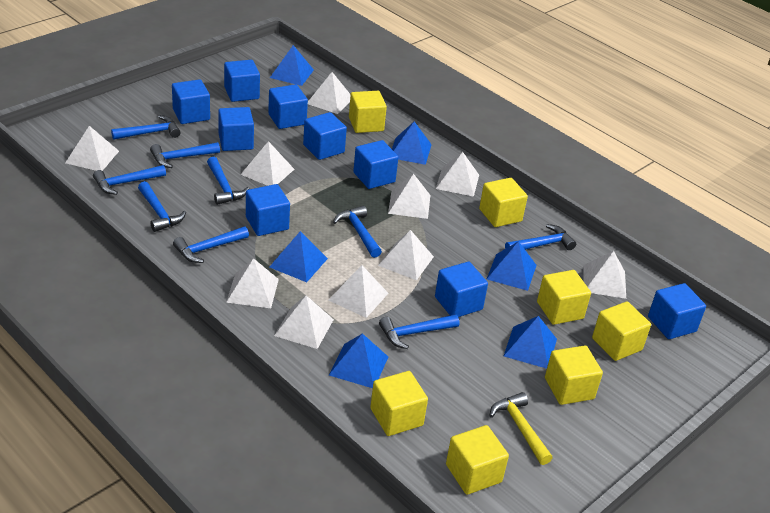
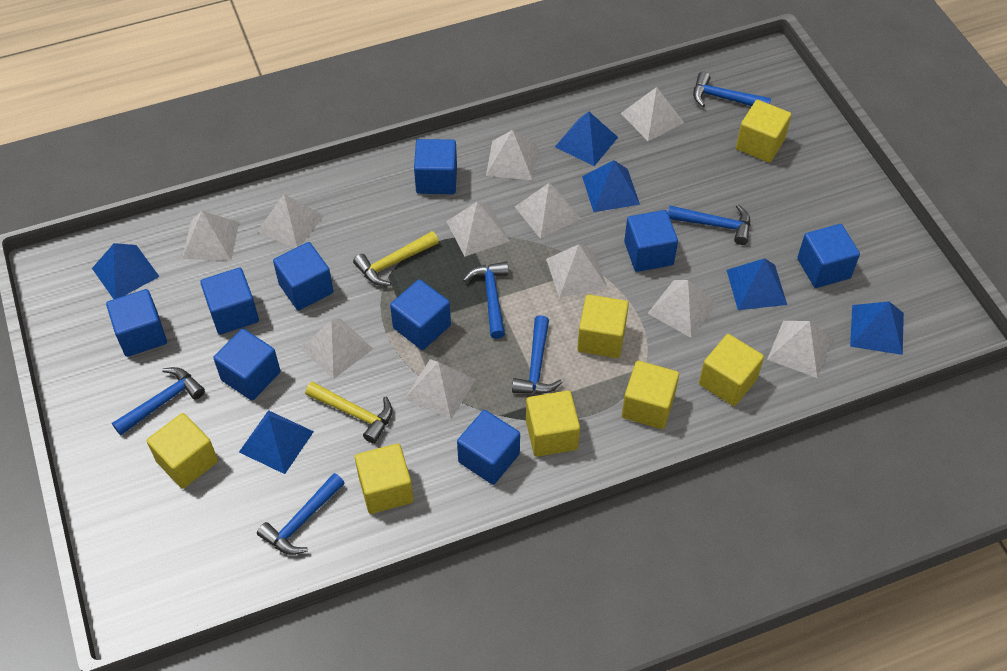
blue hammer: 9 -> 6
white pyramid: 10 -> 11
yellow hammer: 1 -> 2

